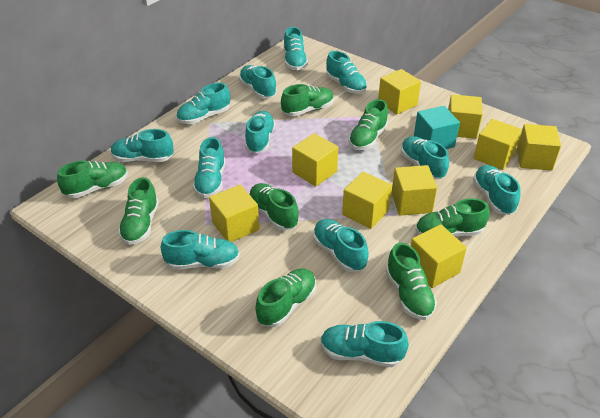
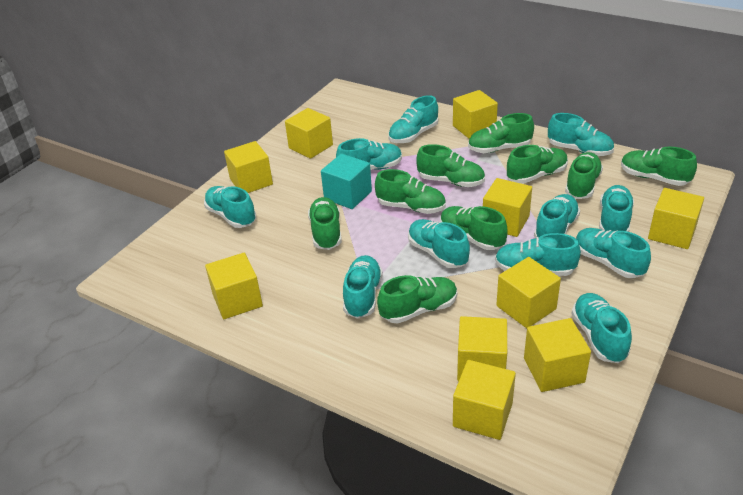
green shoe: 8 -> 9
turquoise shoe: 12 -> 11
yellow cube: 9 -> 10

